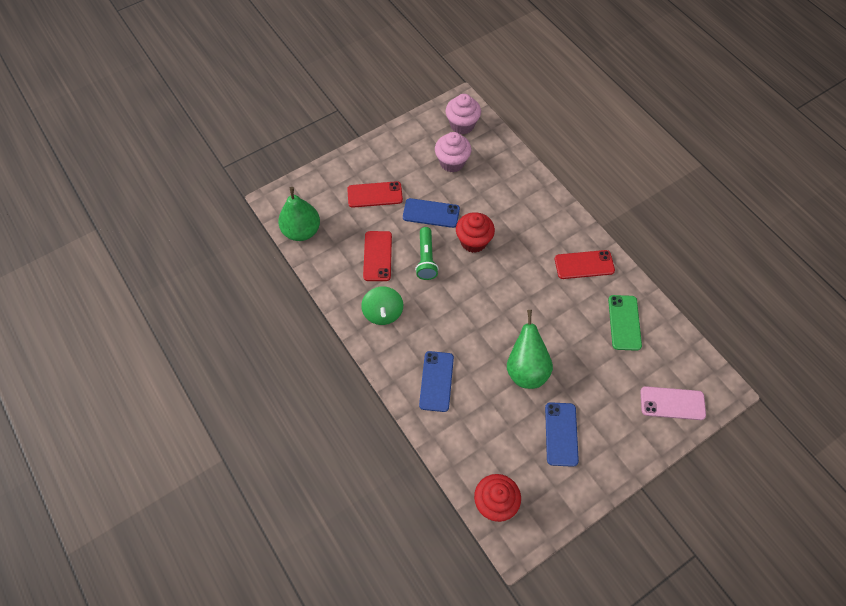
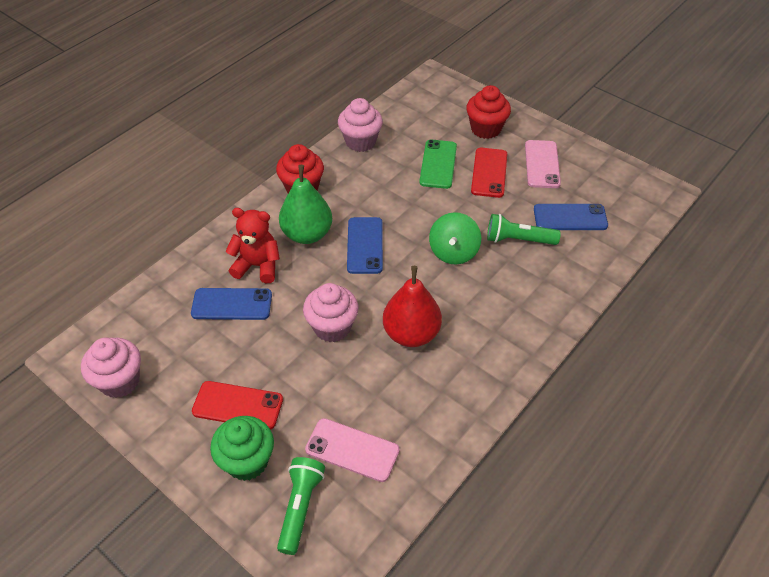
green cupcake: 0 -> 1
green flashlight: 1 -> 2
green pear: 2 -> 1
pink cupcake: 2 -> 3
pink phone: 1 -> 2
red pear: 0 -> 1
red phone: 3 -> 2
red teddy bear: 0 -> 1

